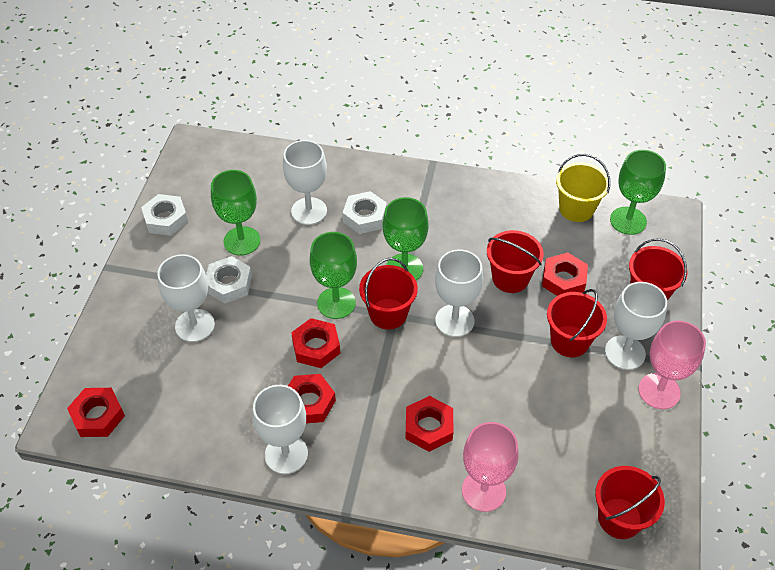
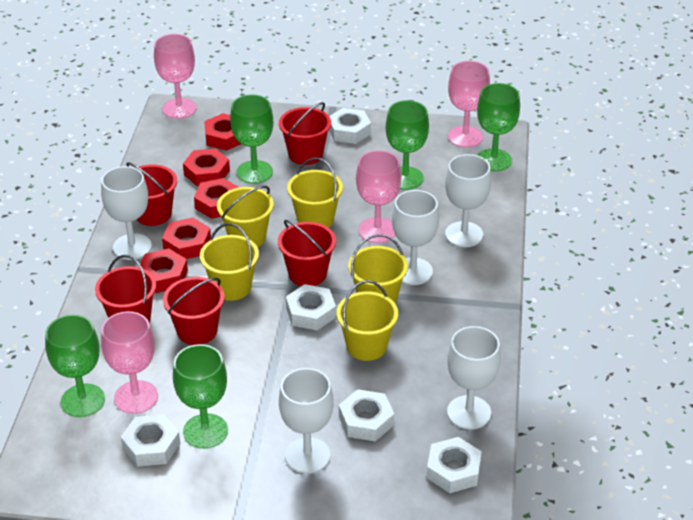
green goblet: 4 -> 5
pink goblet: 2 -> 4
white nut: 3 -> 5
yellow bucket: 1 -> 5

